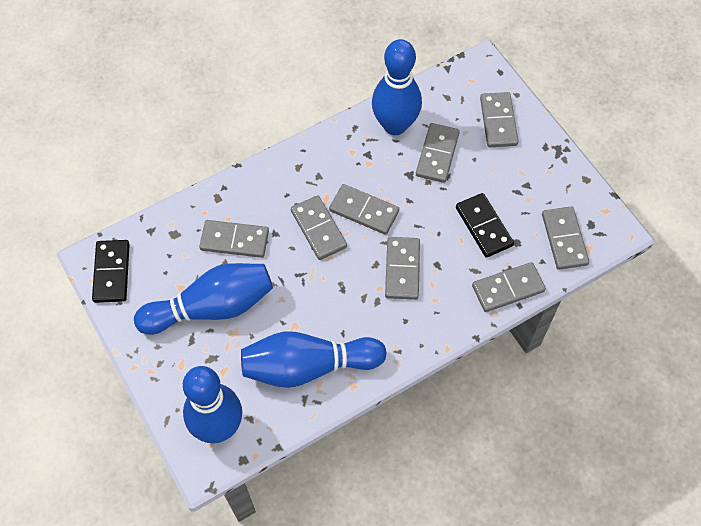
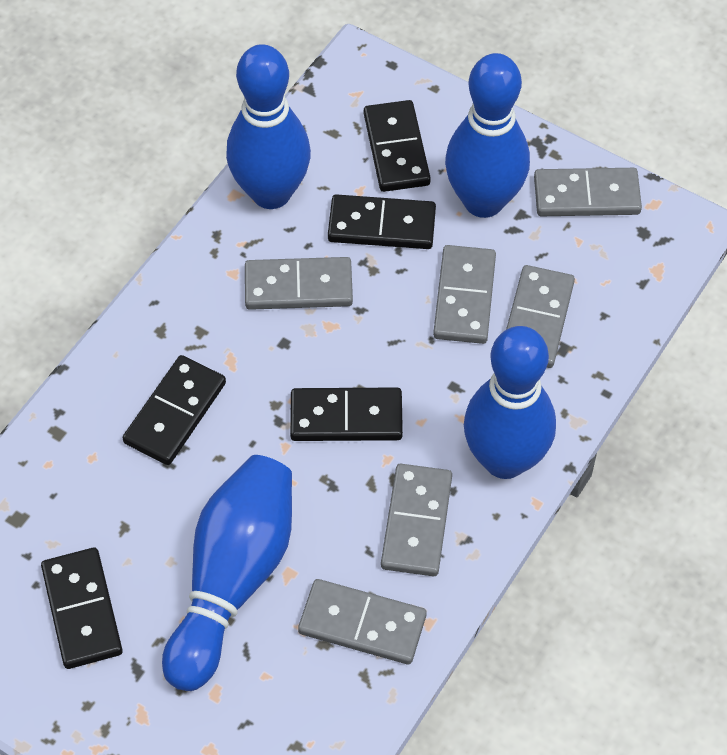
black domino: 2 -> 5
grey domino: 8 -> 6

